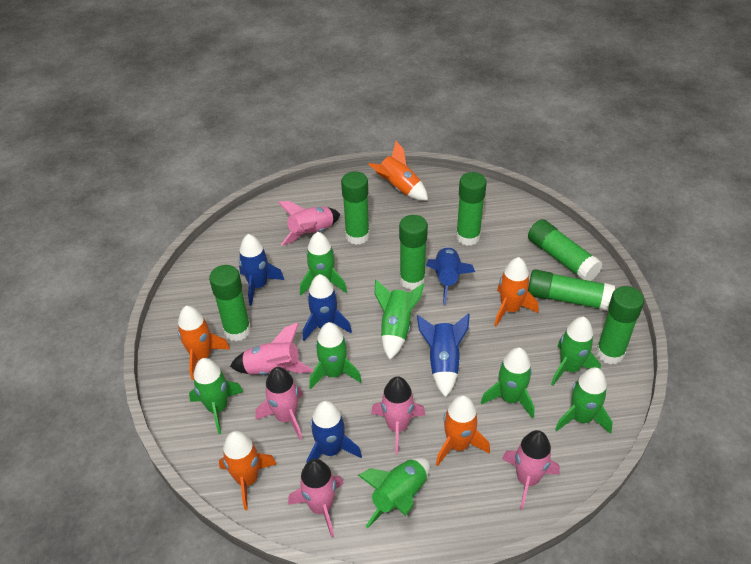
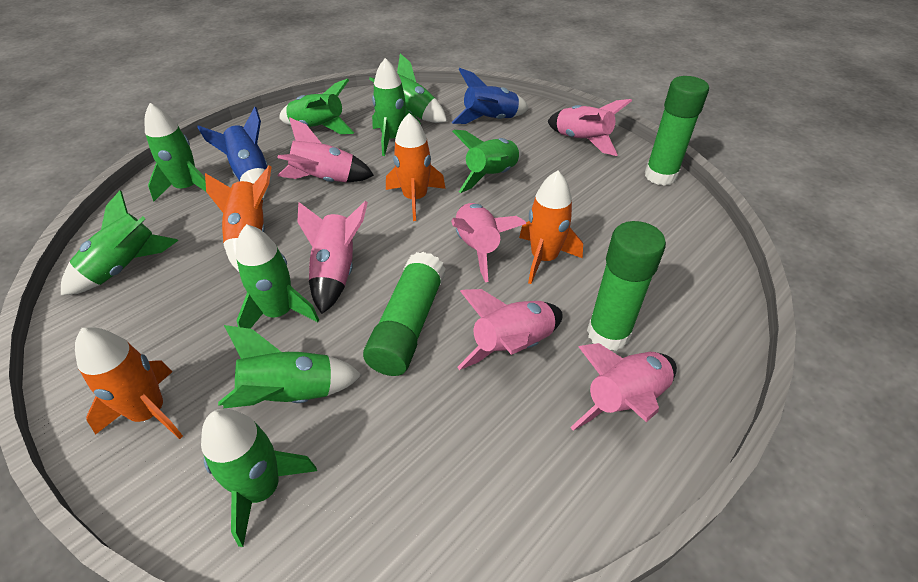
blue rocket: 5 -> 2
green glue stick: 7 -> 3
green rocket: 8 -> 9
orange rocket: 5 -> 4

